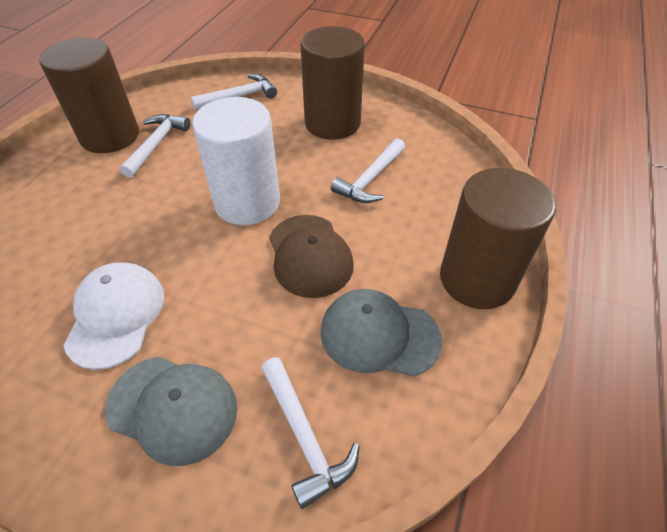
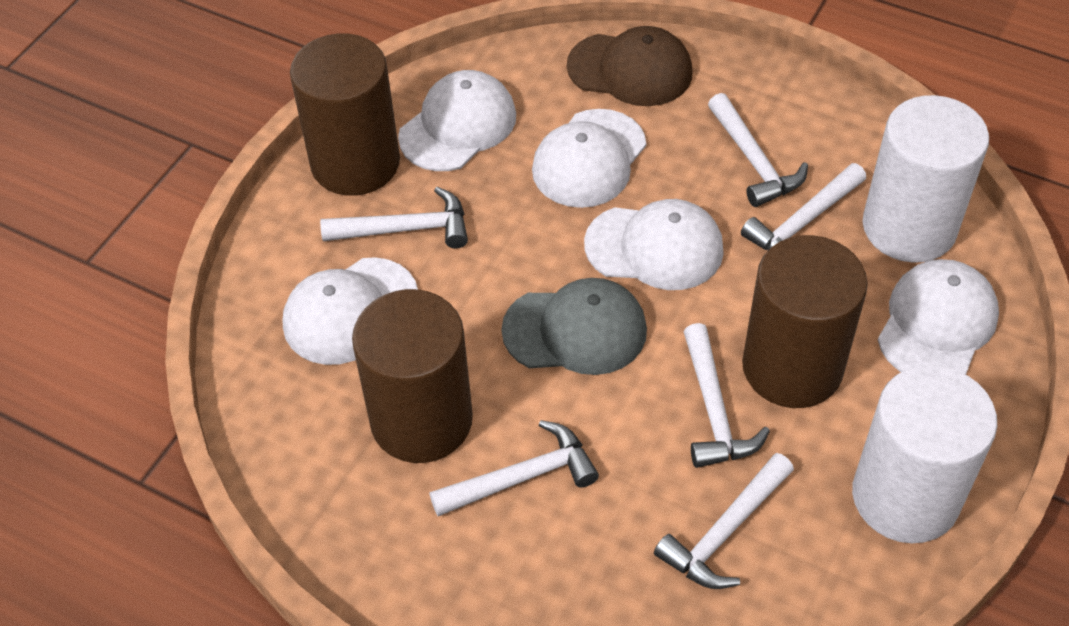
grey cap: 2 -> 1
white cap: 1 -> 5
white cylinder: 1 -> 2
white hammer: 4 -> 6

